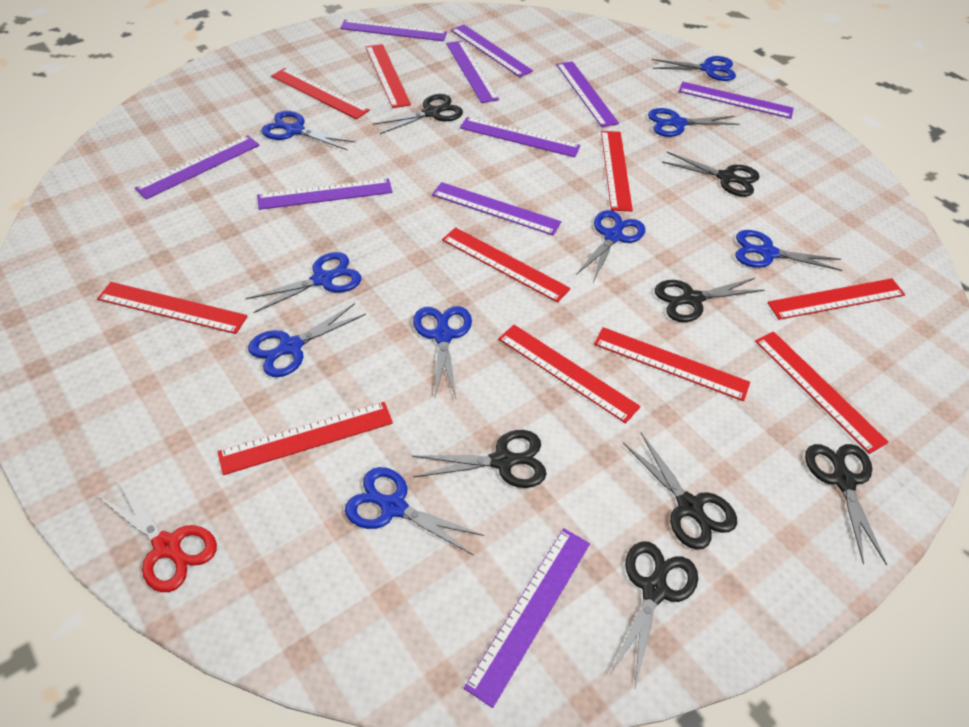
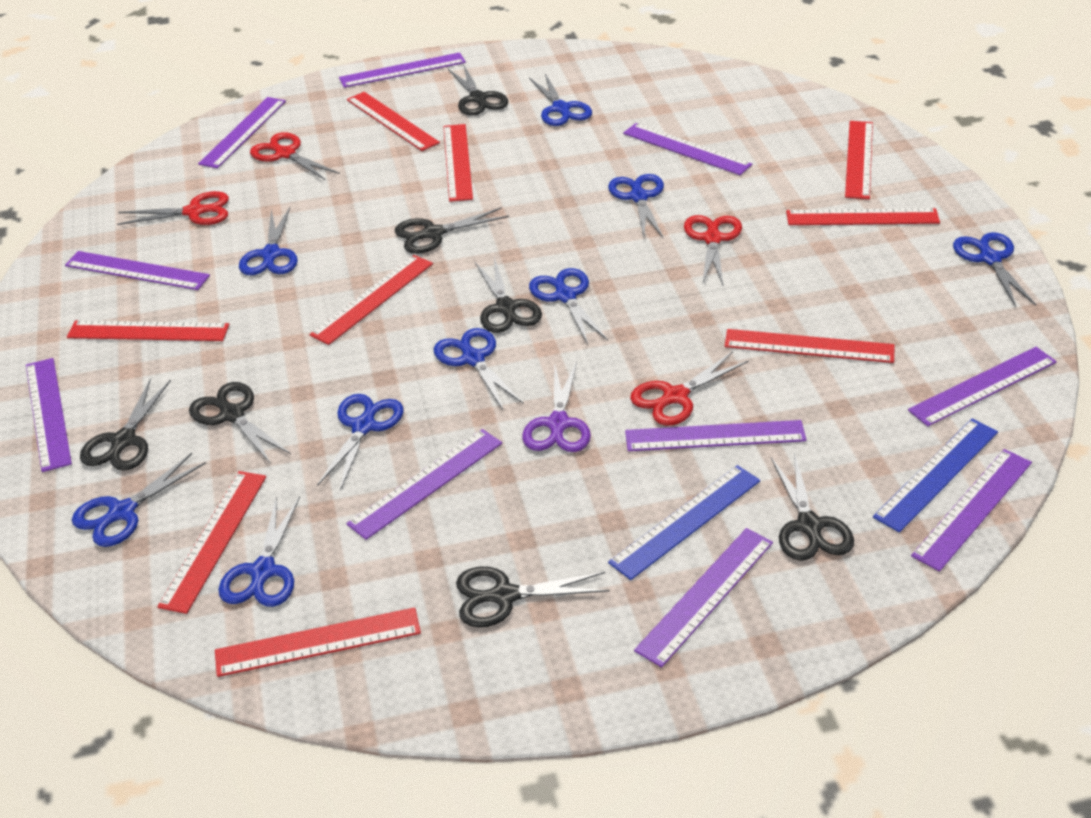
blue ruler: 0 -> 2
purple scissors: 0 -> 1
red ruler: 10 -> 9
red scissors: 1 -> 4

